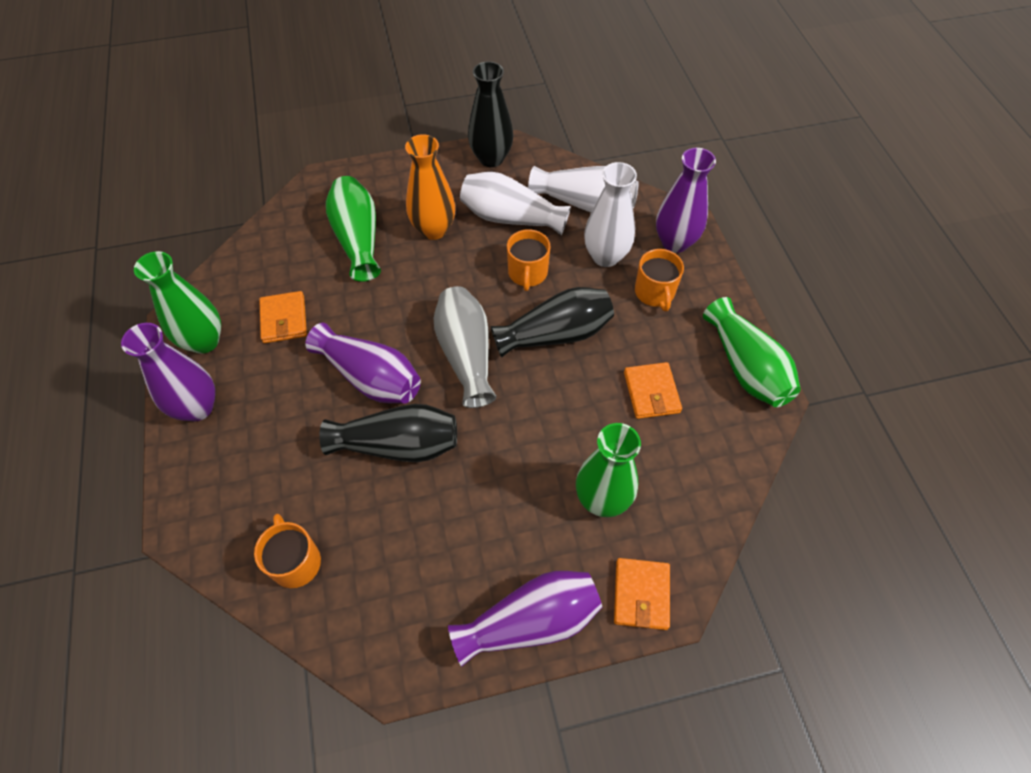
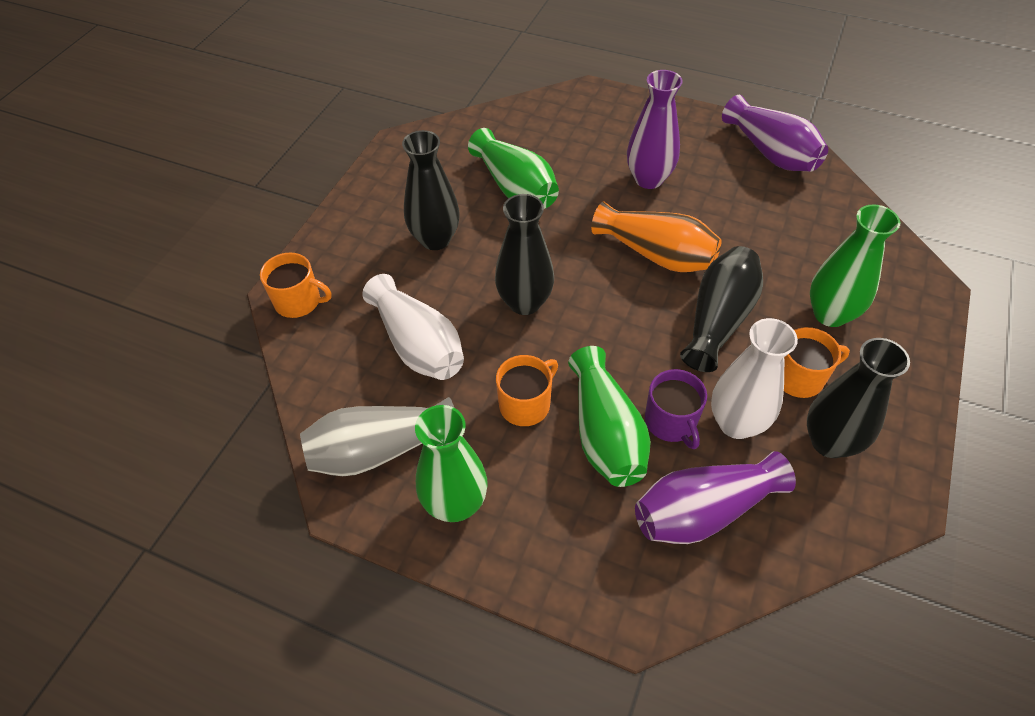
black vase: 3 -> 4
orange wallet: 3 -> 0
purple mug: 0 -> 1
purple vase: 4 -> 3
white vase: 3 -> 2

